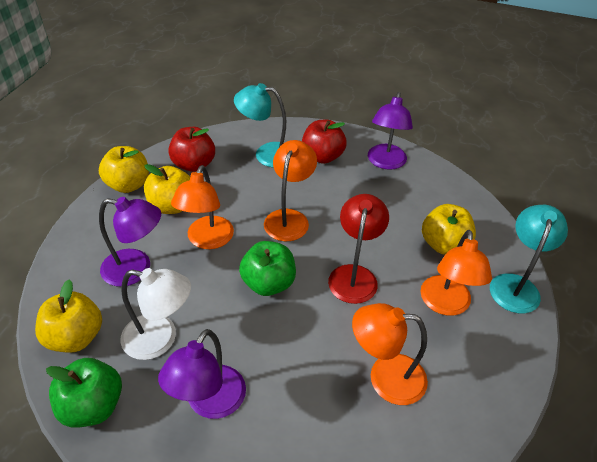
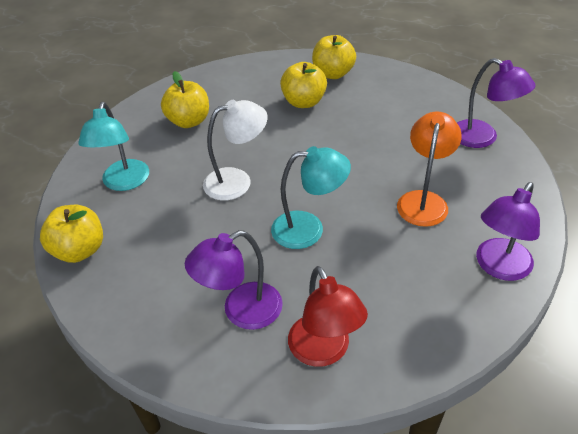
green apple: 2 -> 0
orange lamp: 4 -> 1
red apple: 2 -> 0

